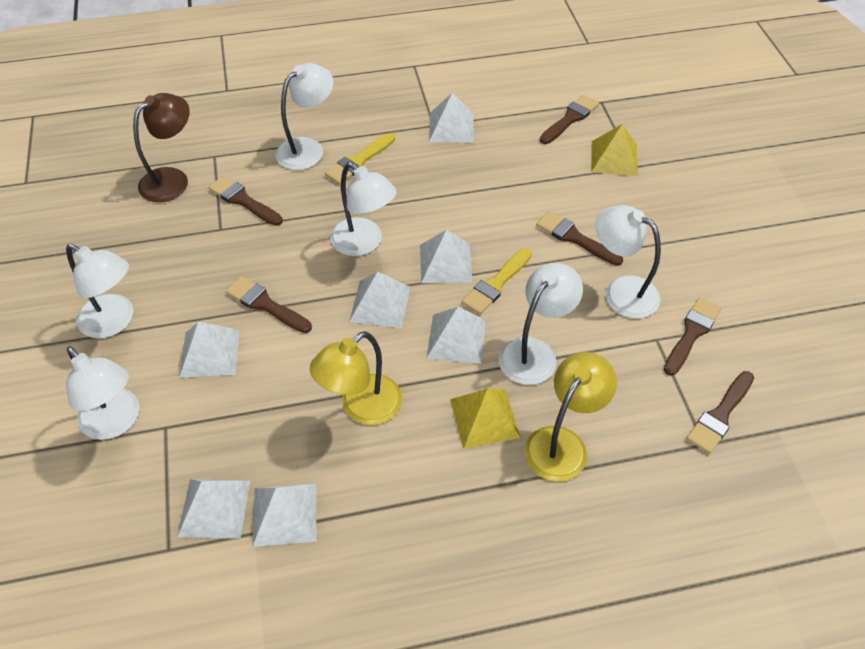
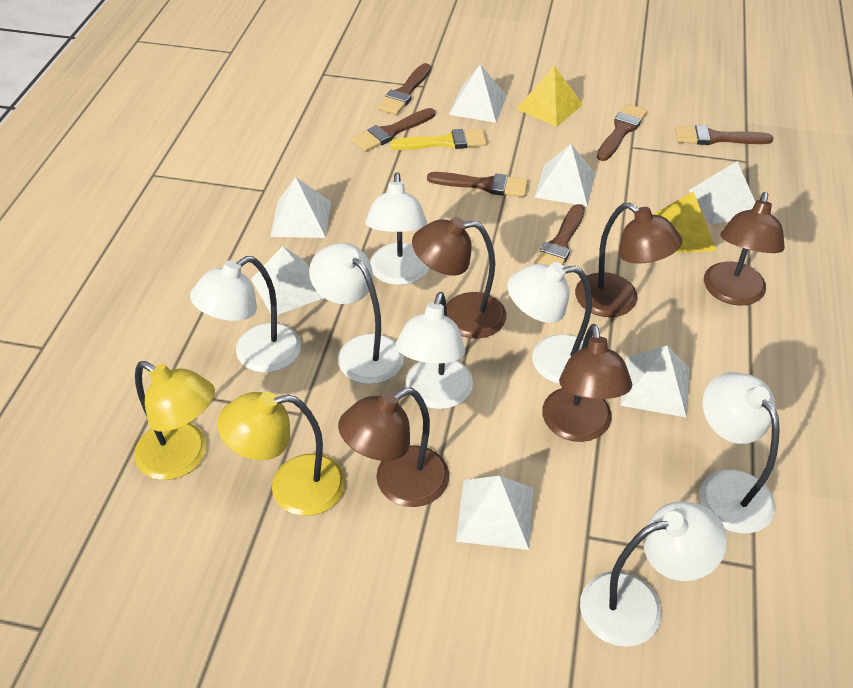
brown lamp: 1 -> 5
white lamp: 6 -> 7
yellow brush: 2 -> 1

